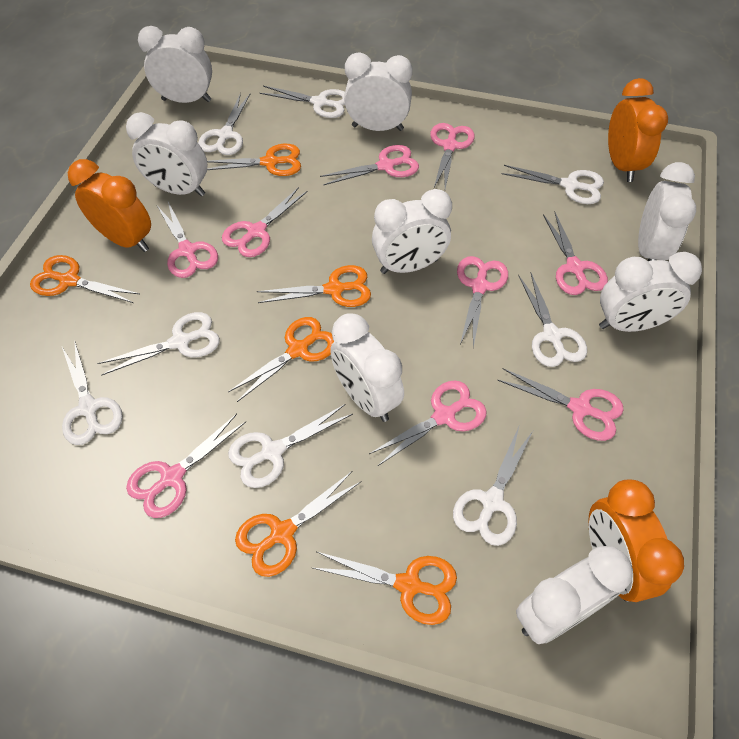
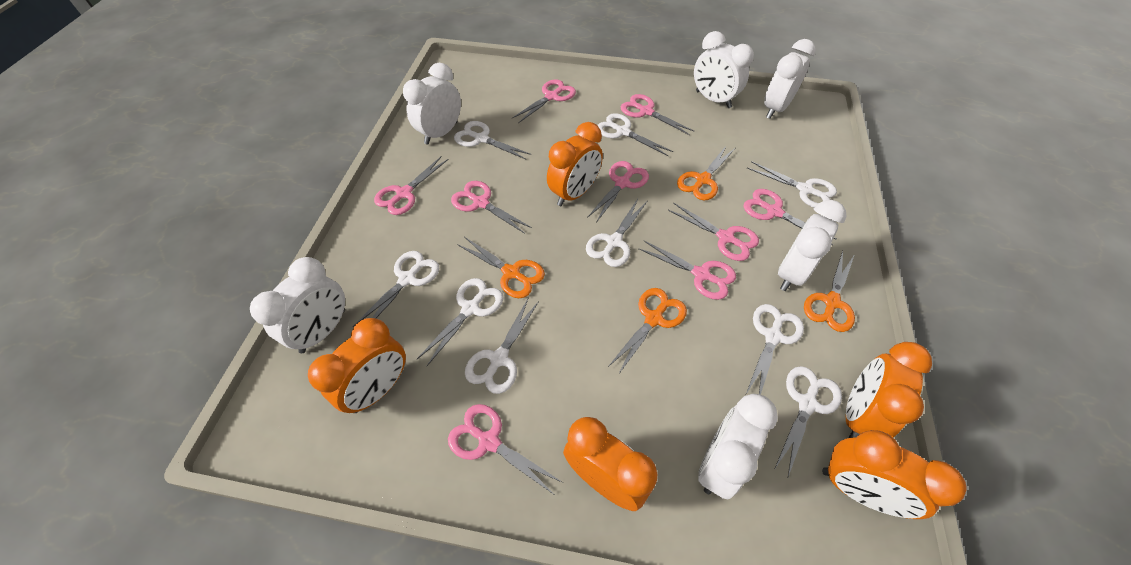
orange clock: 3 -> 5
orange scissors: 6 -> 4
white clock: 8 -> 6
white scissors: 8 -> 9

